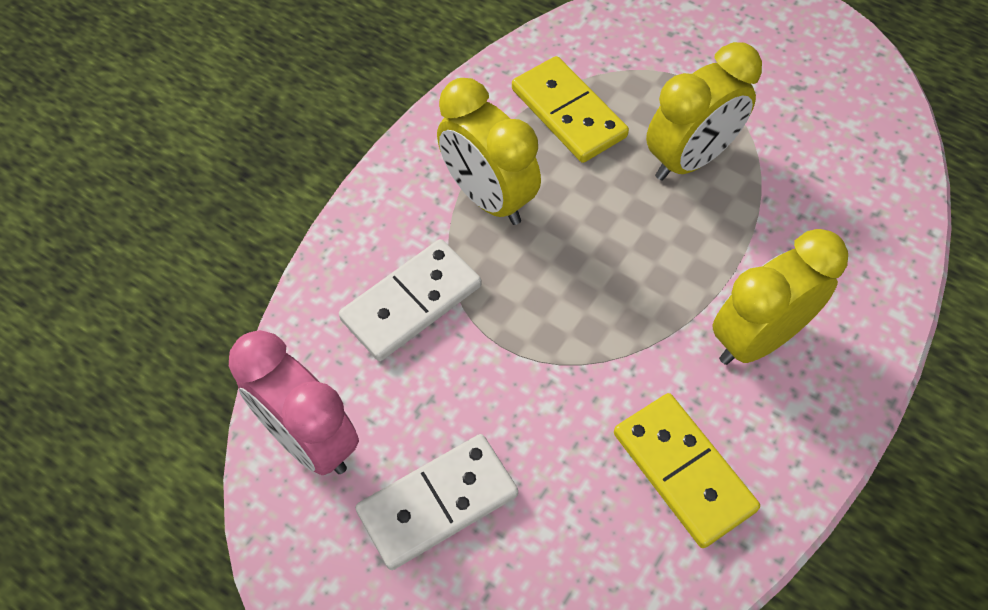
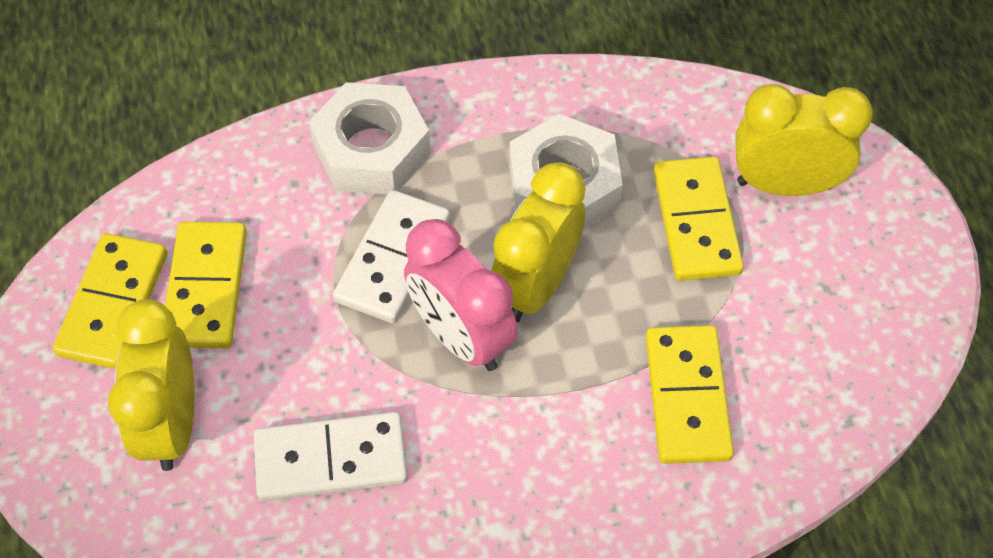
white nut: 0 -> 2
yellow domino: 2 -> 4

